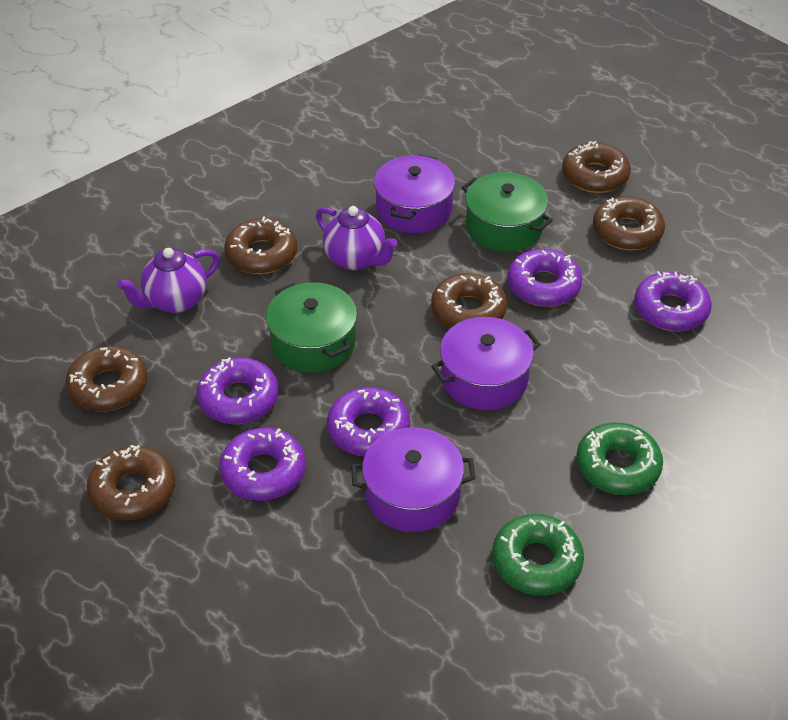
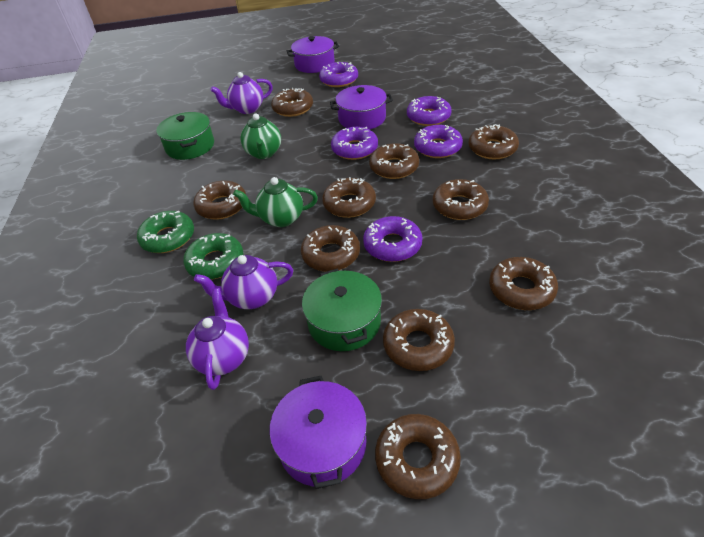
brown donut: 6 -> 10
green teapot: 0 -> 2
purple teapot: 2 -> 3

